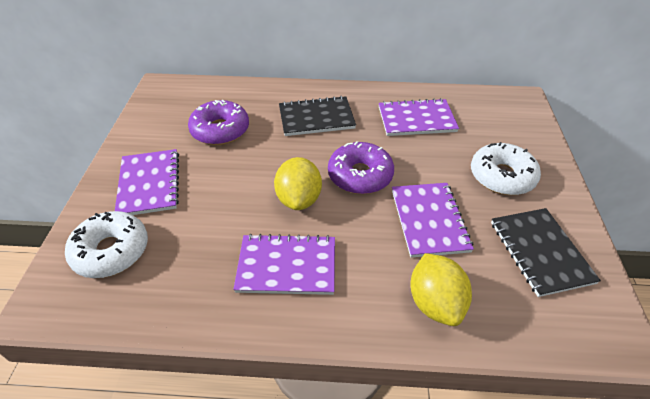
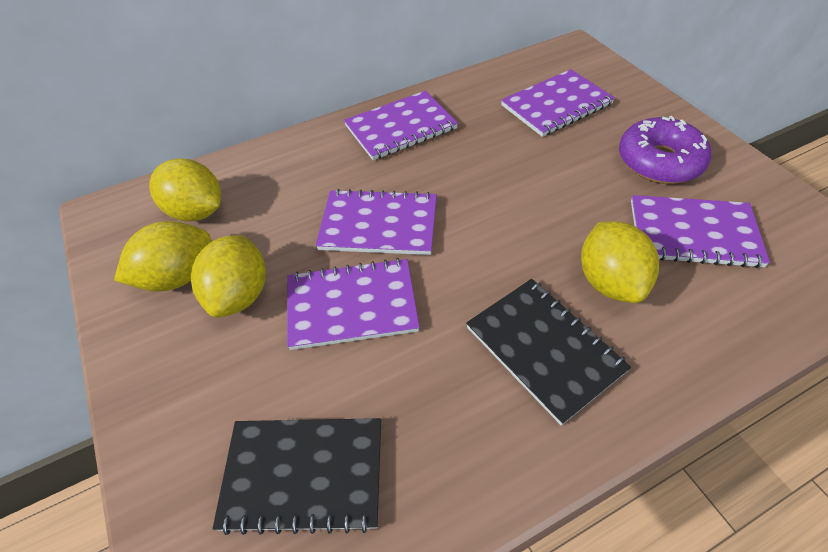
purple donut: 2 -> 1
purple notebook: 4 -> 5
white donut: 2 -> 0
yellow lemon: 2 -> 4

